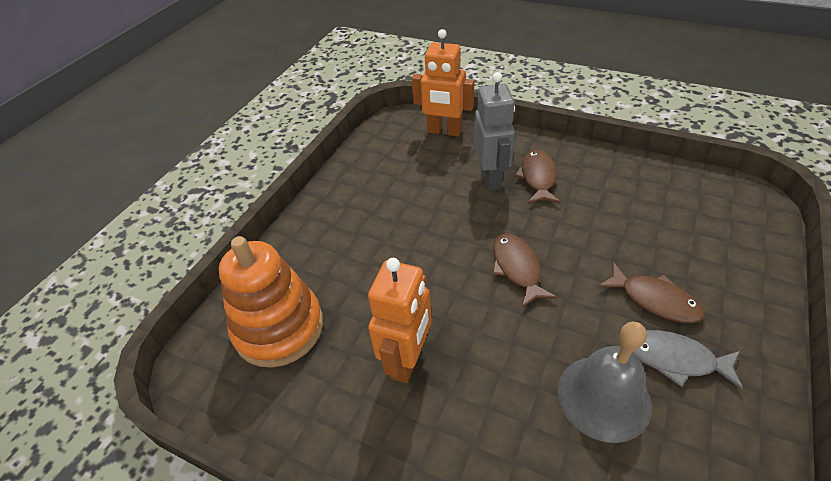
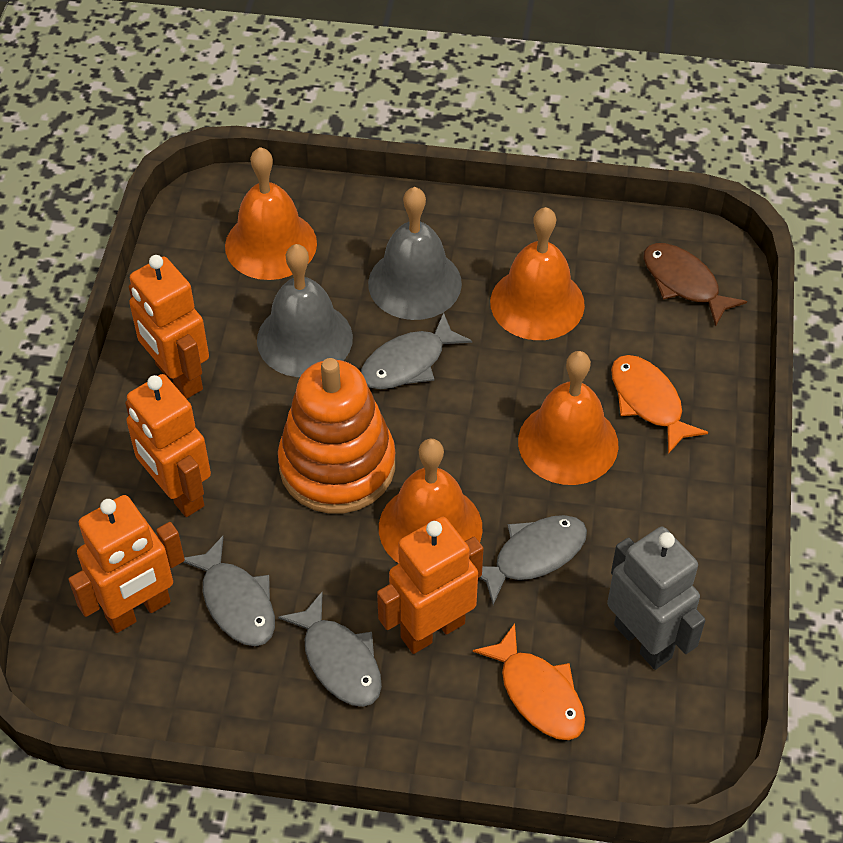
brown fish: 3 -> 1
grey bell: 1 -> 2
grey fish: 1 -> 4
orange bell: 0 -> 4
orange fish: 0 -> 2
orange robot: 2 -> 4

